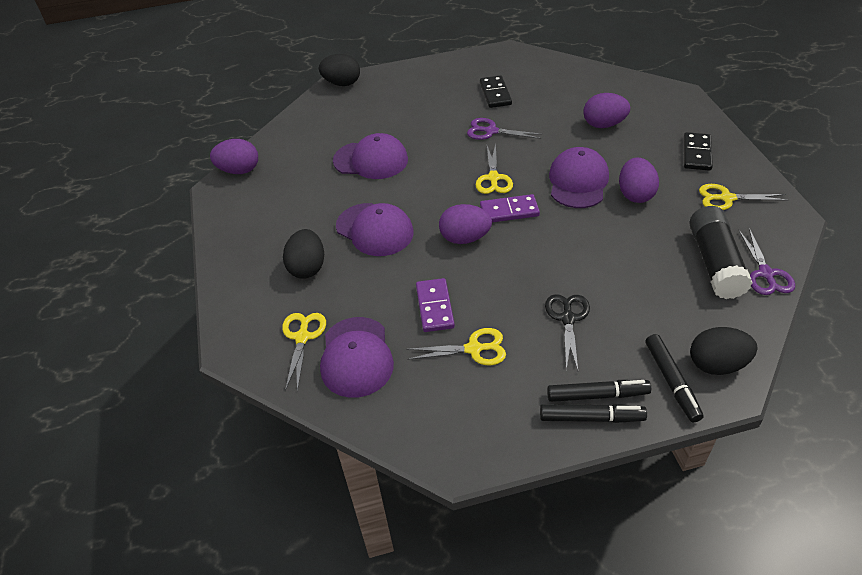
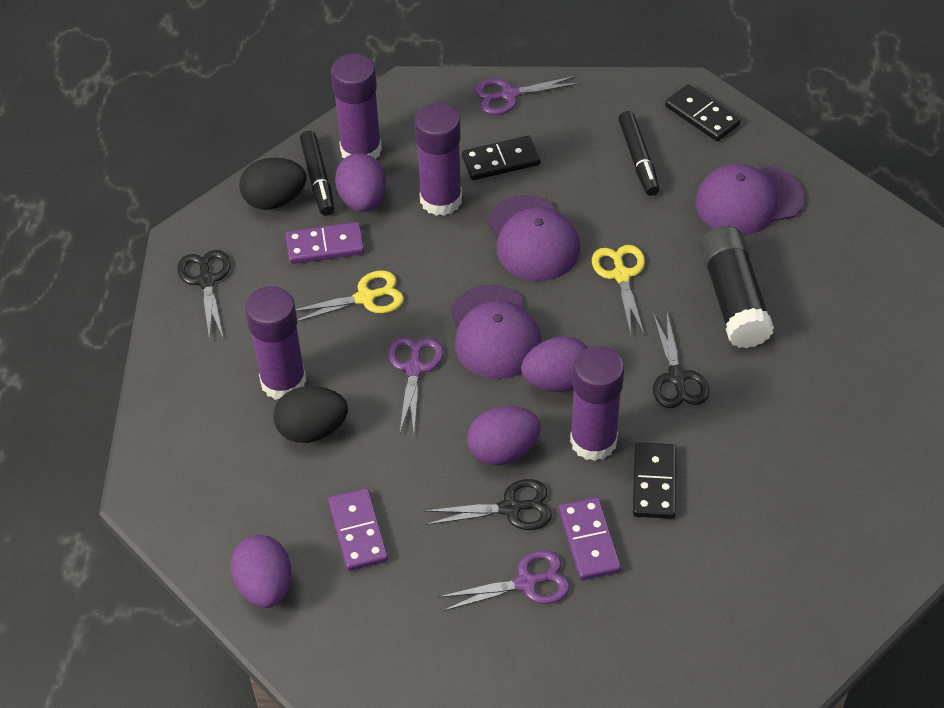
black domino: 2 -> 3
black egg: 3 -> 2
black marker: 3 -> 2
black scissors: 1 -> 3
purple cap: 4 -> 3
purple domino: 2 -> 3
purple glue stick: 0 -> 4
purple scissors: 2 -> 3
yellow scissors: 4 -> 2

